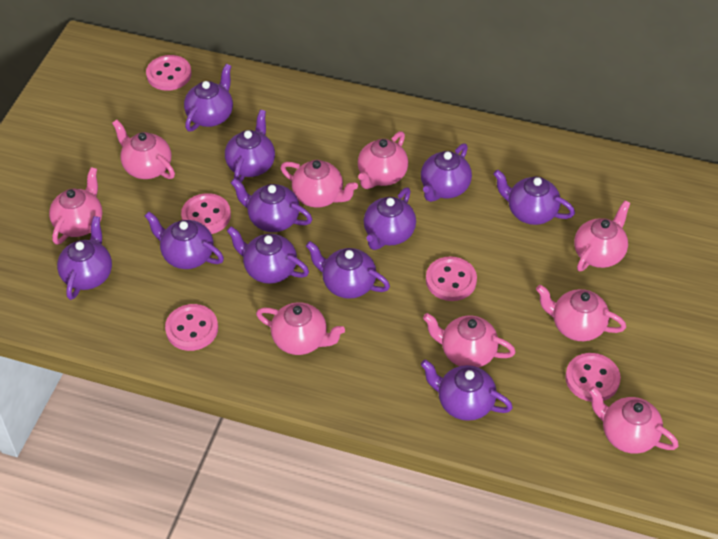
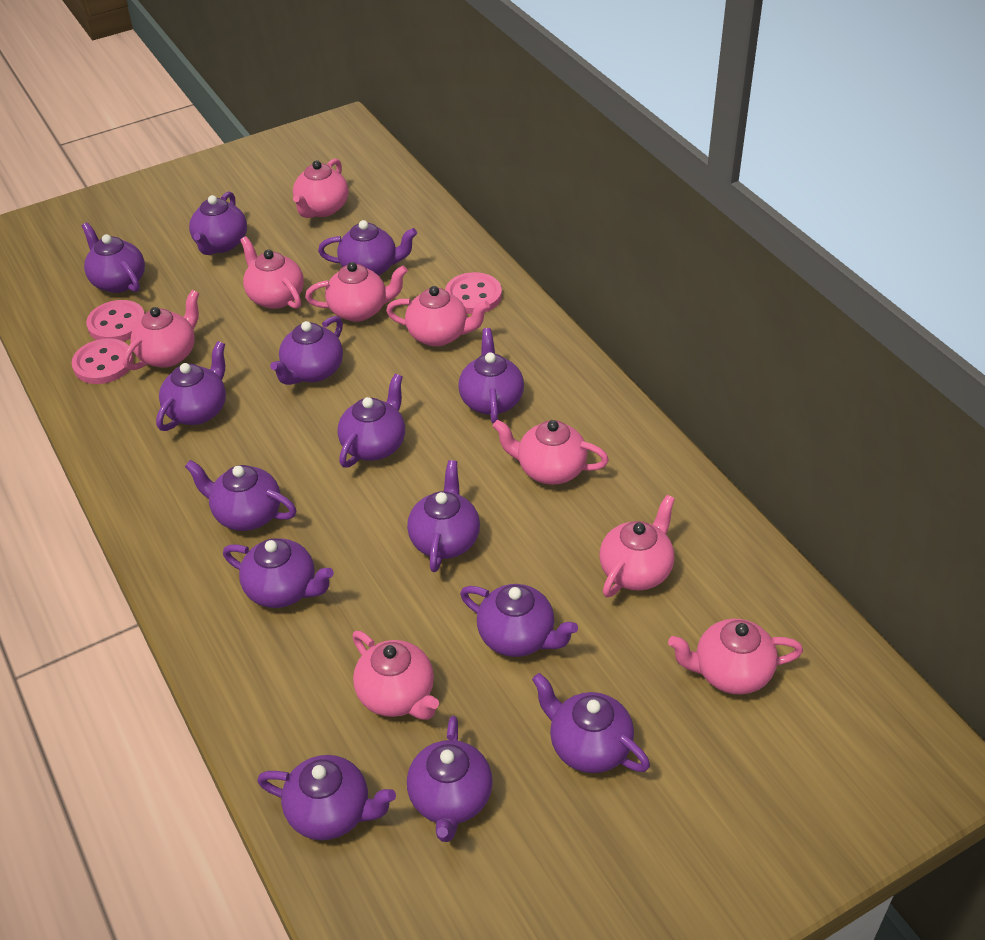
pink button: 5 -> 3
purple teapot: 11 -> 14

